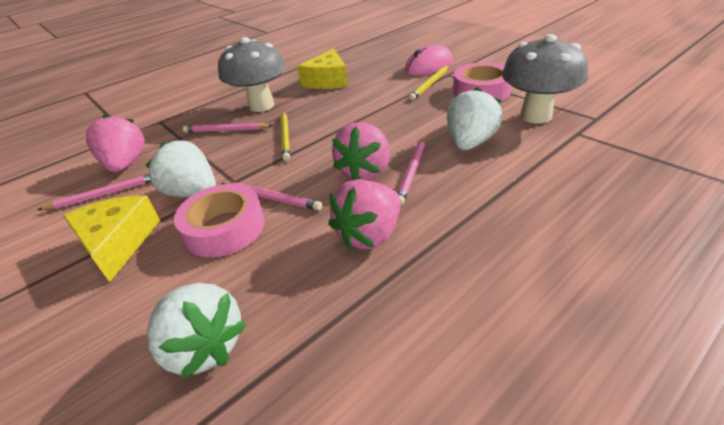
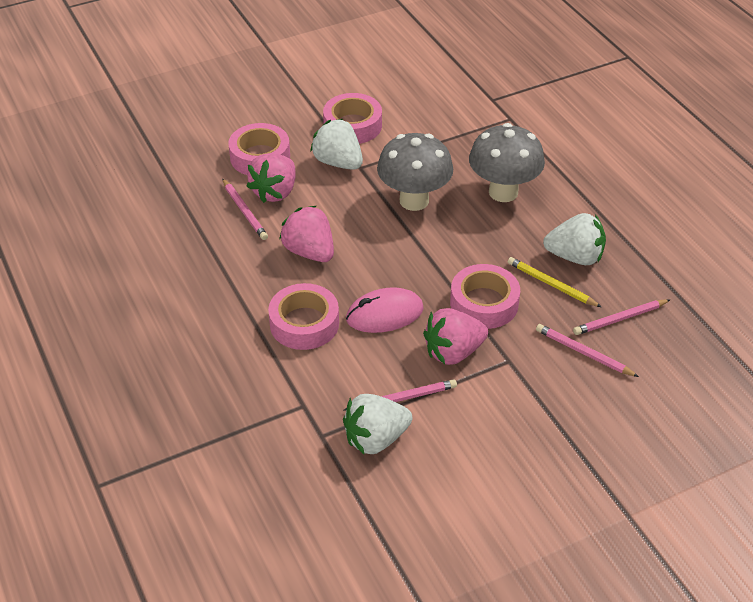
pink tape: 2 -> 4
yellow cheese: 2 -> 0
yellow pencil: 2 -> 1

